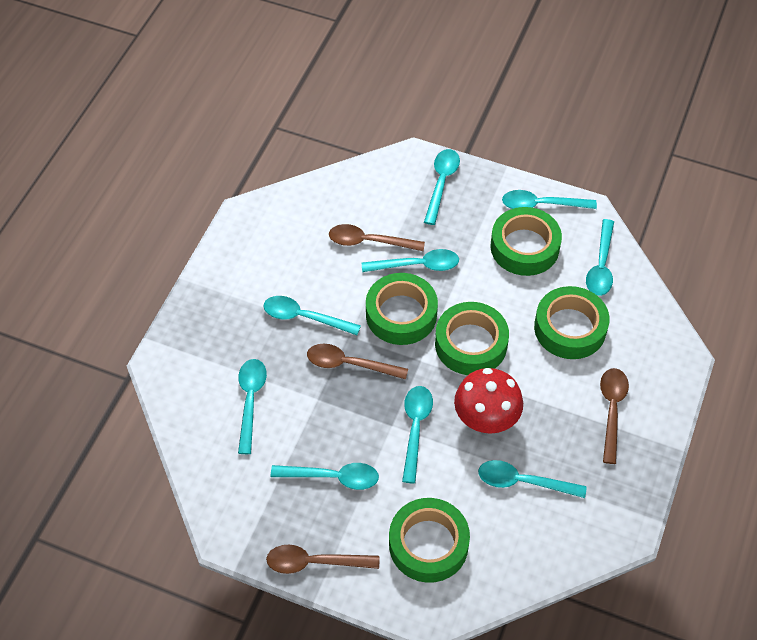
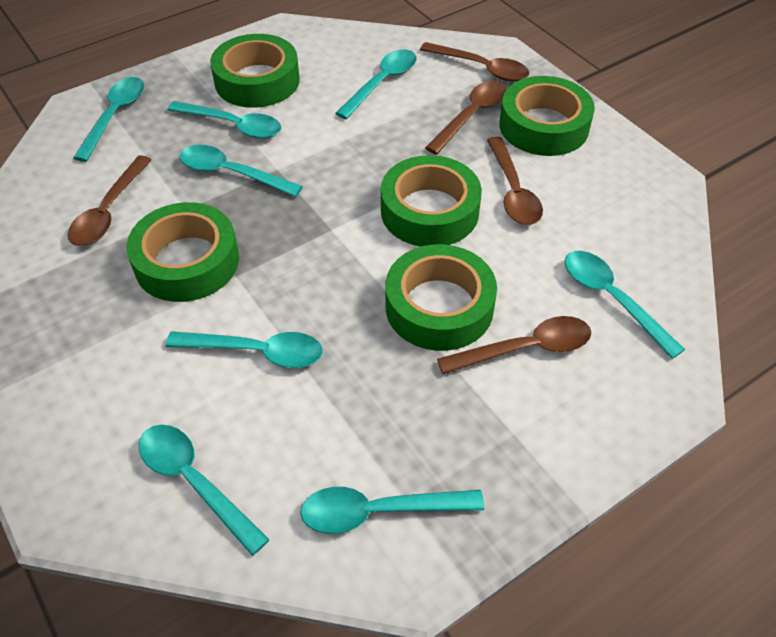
brown spoon: 4 -> 5
red mushroom: 1 -> 0
turquoise spoon: 9 -> 8

